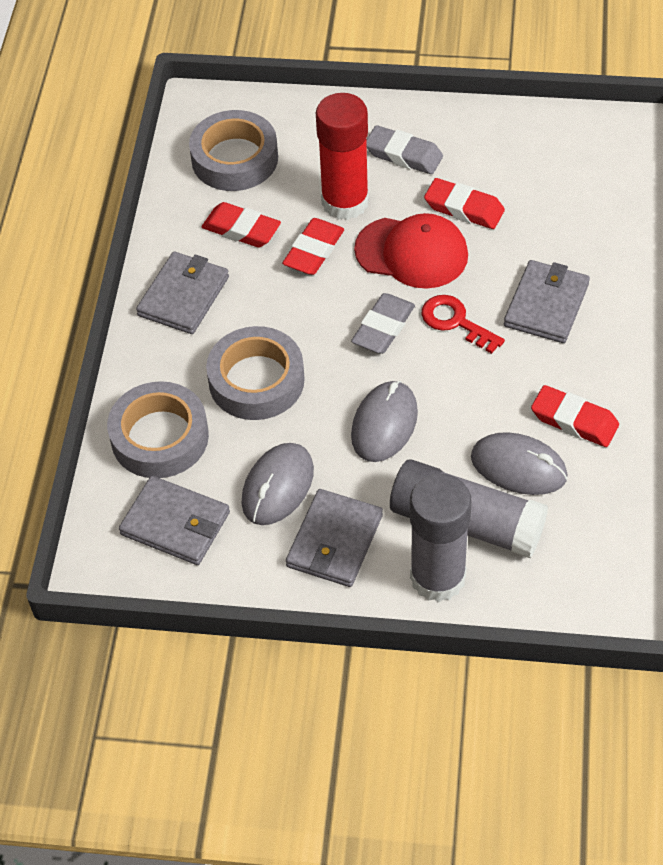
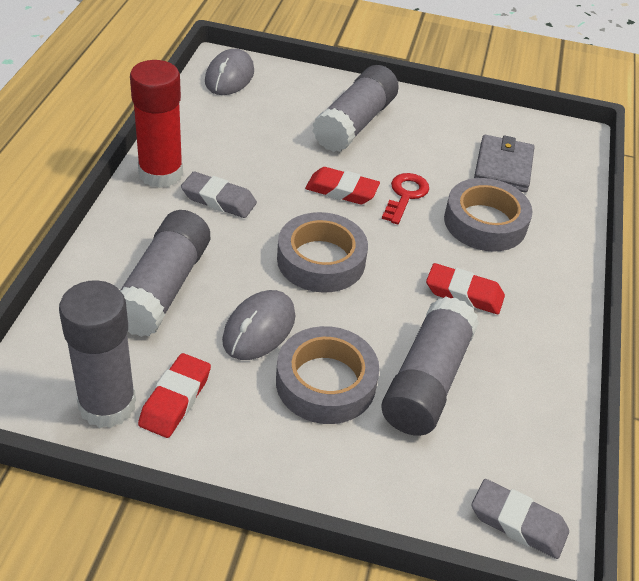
grey glue stick: 2 -> 4
grey mouse: 3 -> 2
grey wallet: 4 -> 1
red cap: 1 -> 0
red eraser: 4 -> 3

